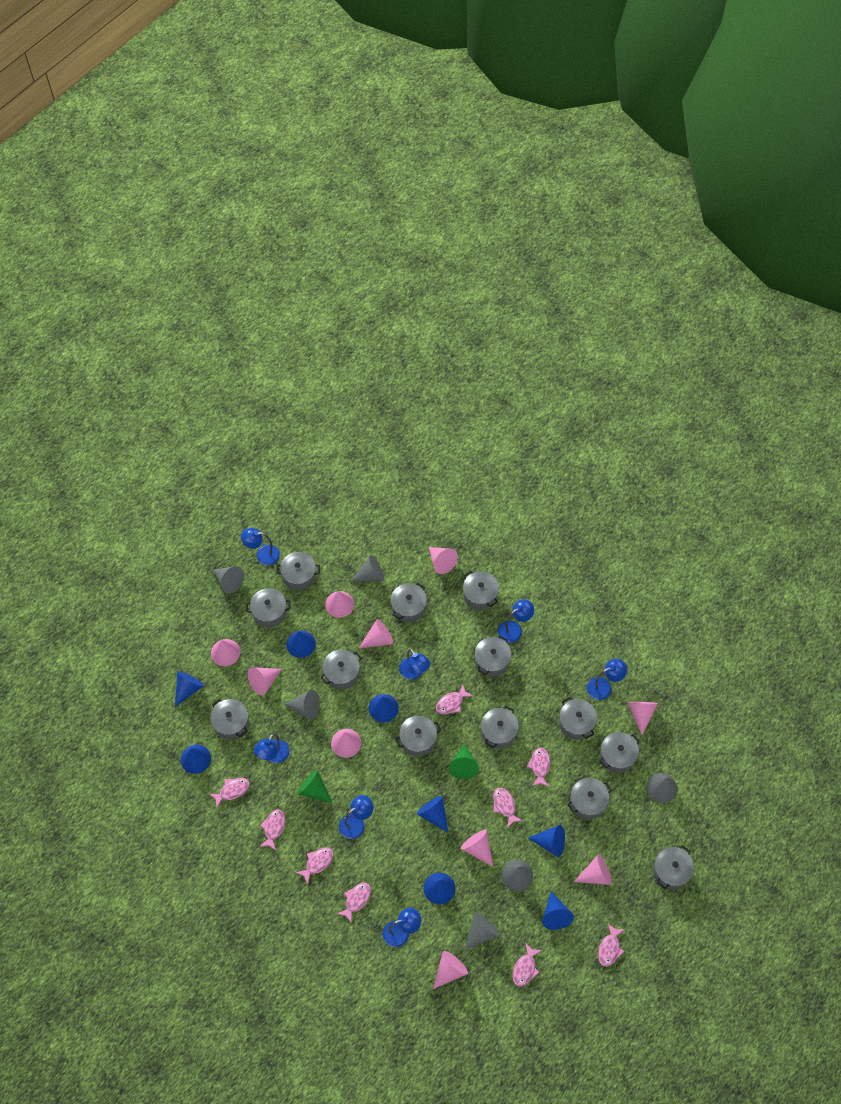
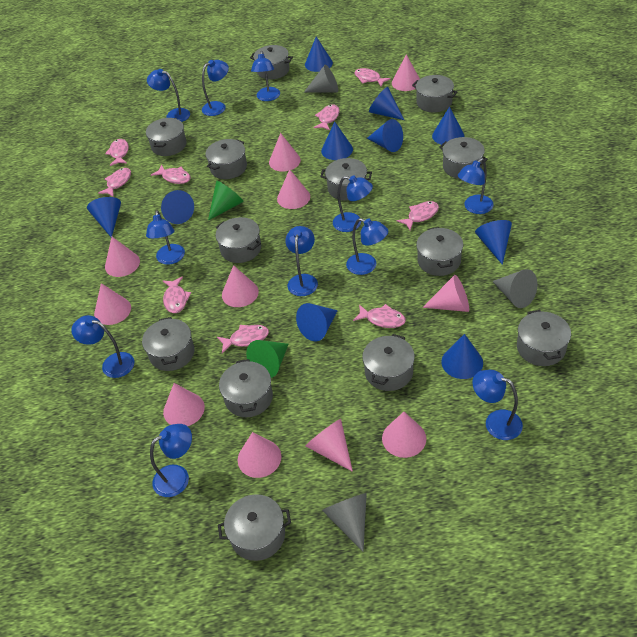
blue cone: 8 -> 10
blue lamp: 7 -> 11
grey cone: 6 -> 3
pink cone: 10 -> 11

